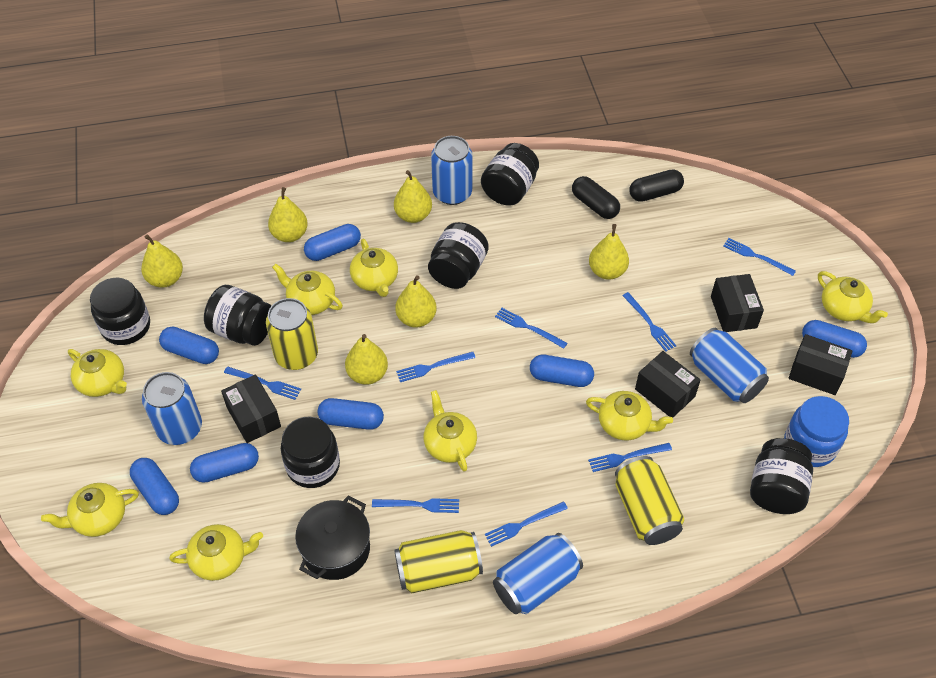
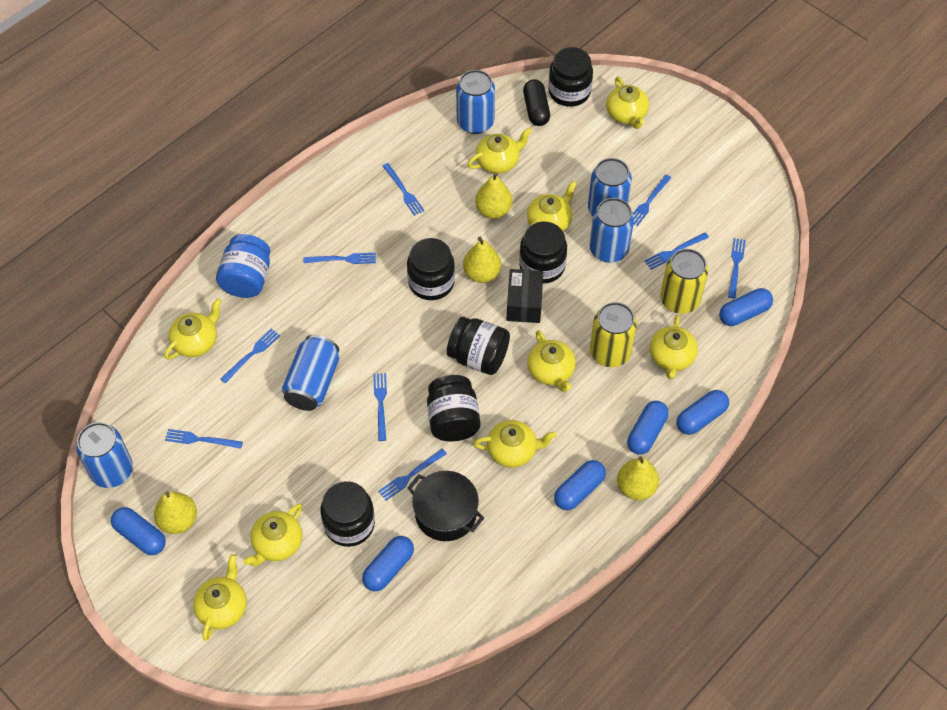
black box: 4 -> 1
black capsule: 2 -> 1
blue can: 4 -> 5
blue capsule: 7 -> 6
blue fork: 8 -> 9
yellow can: 3 -> 2
yellow pear: 6 -> 4
yellow teapot: 8 -> 9

